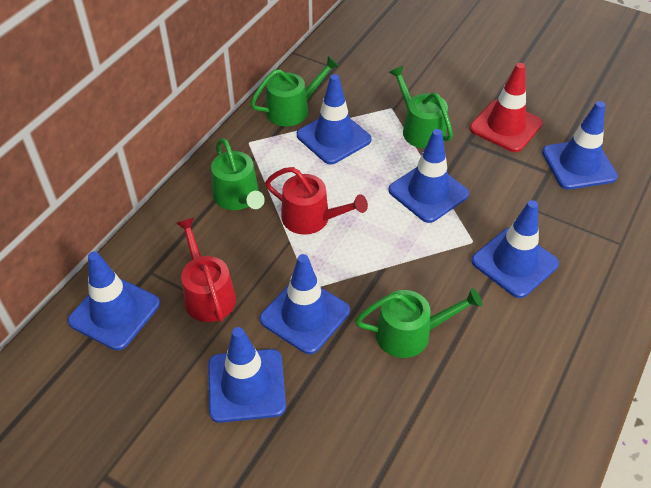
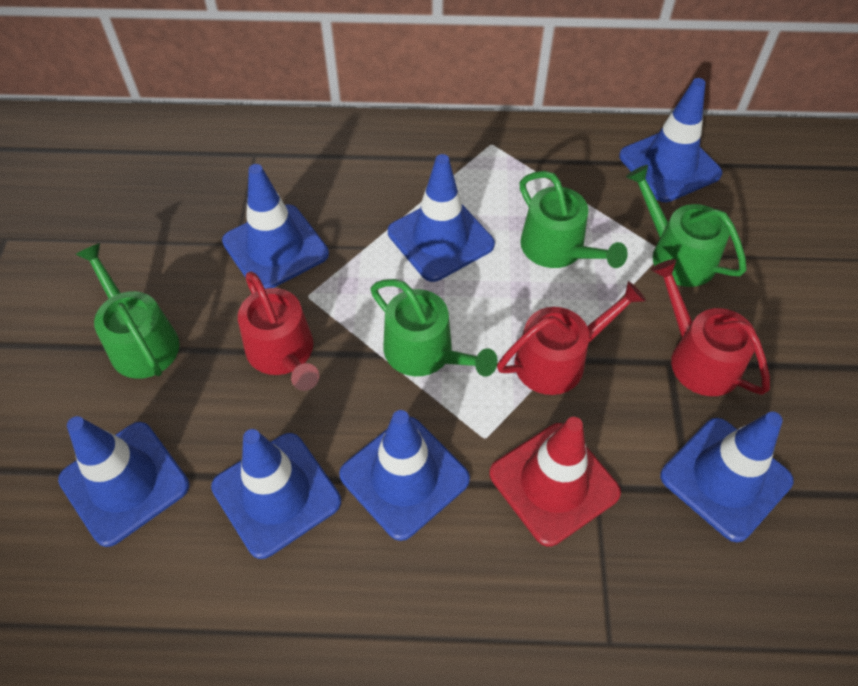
red watering can: 2 -> 3

